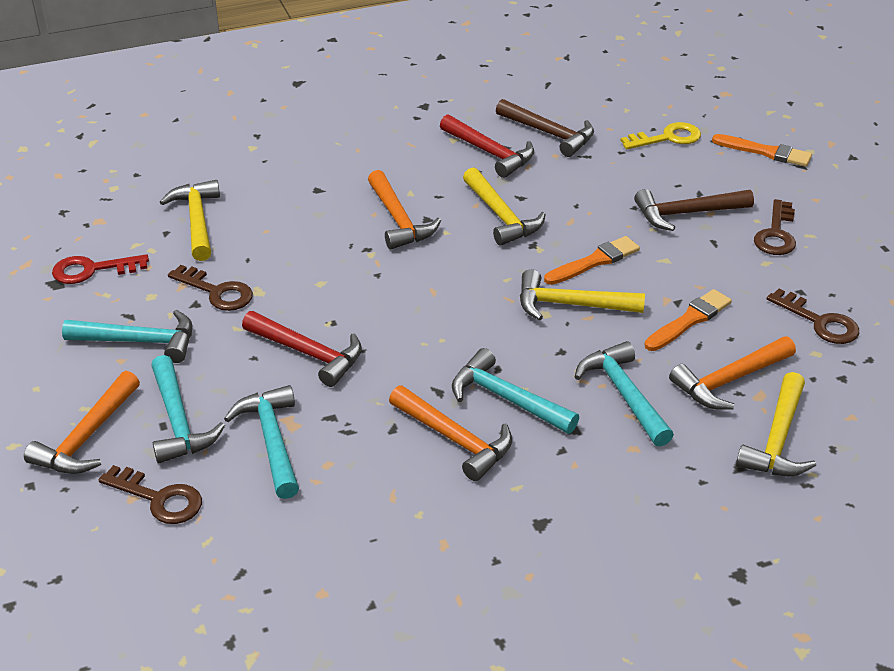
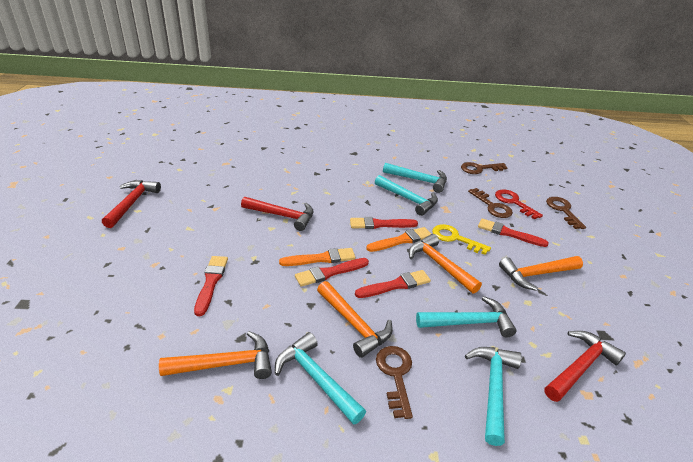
brown hammer: 2 -> 0
orange brush: 3 -> 2
red brush: 0 -> 5
red hammer: 2 -> 3
yellow hammer: 4 -> 0

